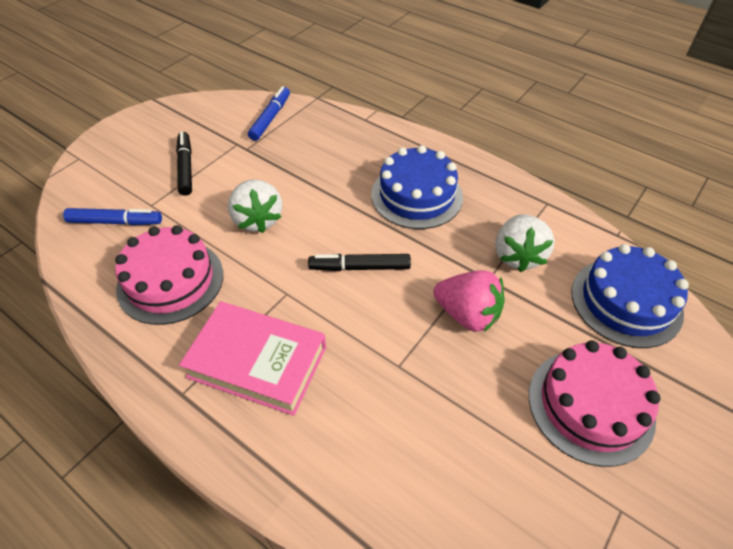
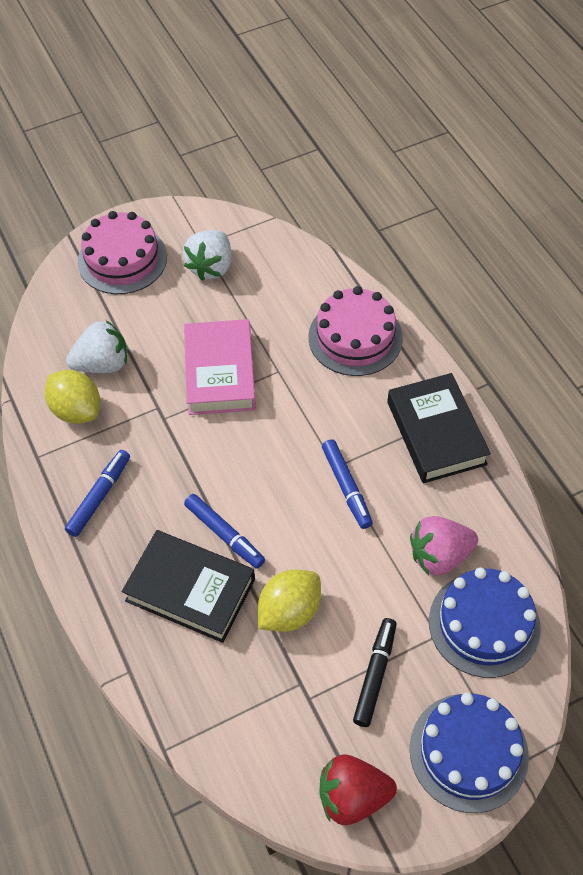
black book: 0 -> 2
black marker: 2 -> 1
blue marker: 2 -> 3
red strawberry: 0 -> 1
yellow lemon: 0 -> 2

